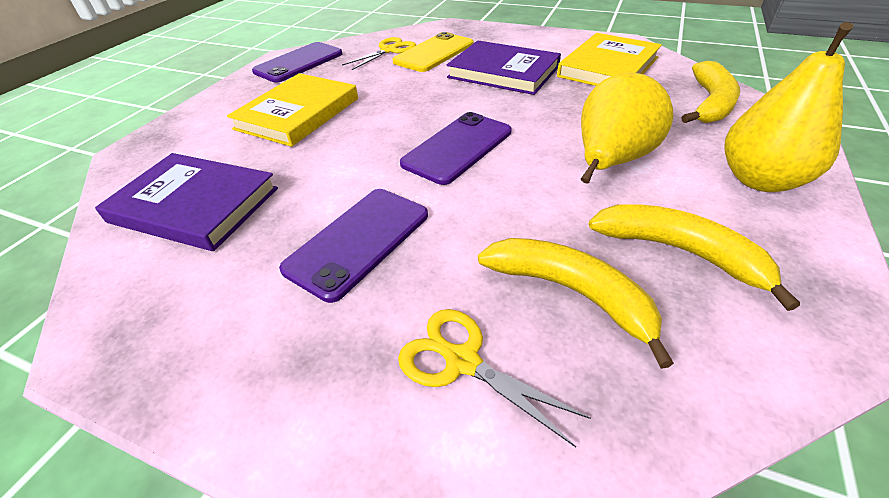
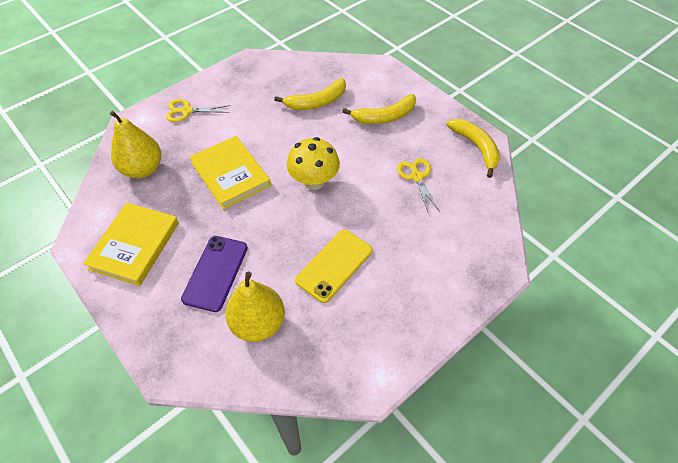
purple book: 2 -> 0
purple phone: 3 -> 1
yellow mushroom: 0 -> 1

